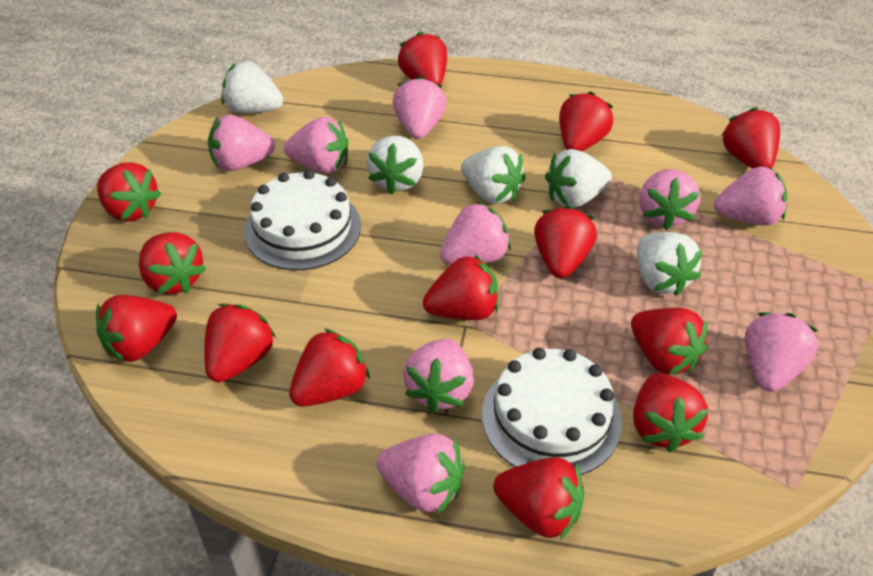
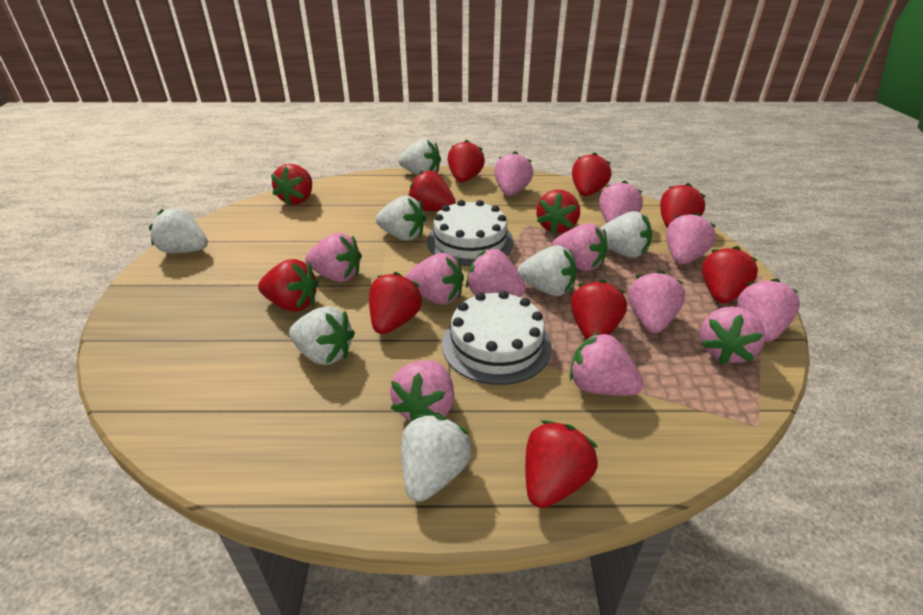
pink strawberry: 9 -> 12
red strawberry: 13 -> 11
white strawberry: 5 -> 7

